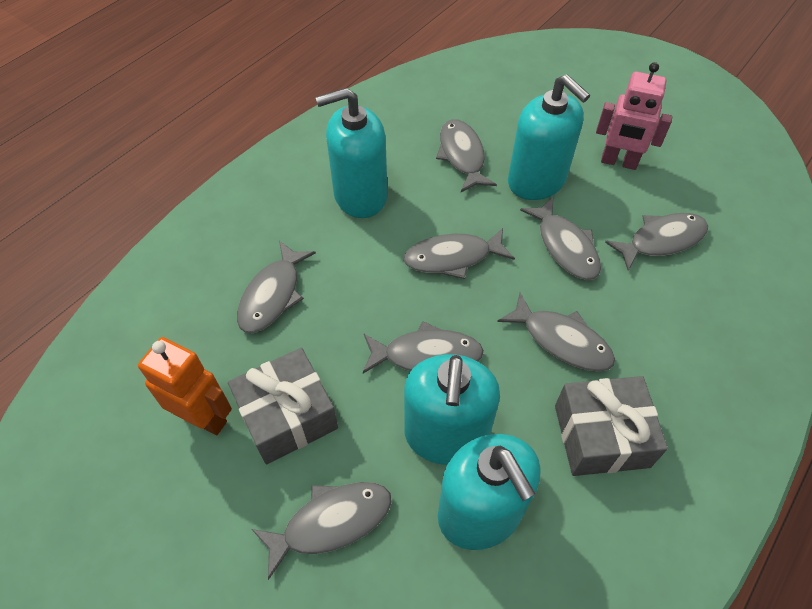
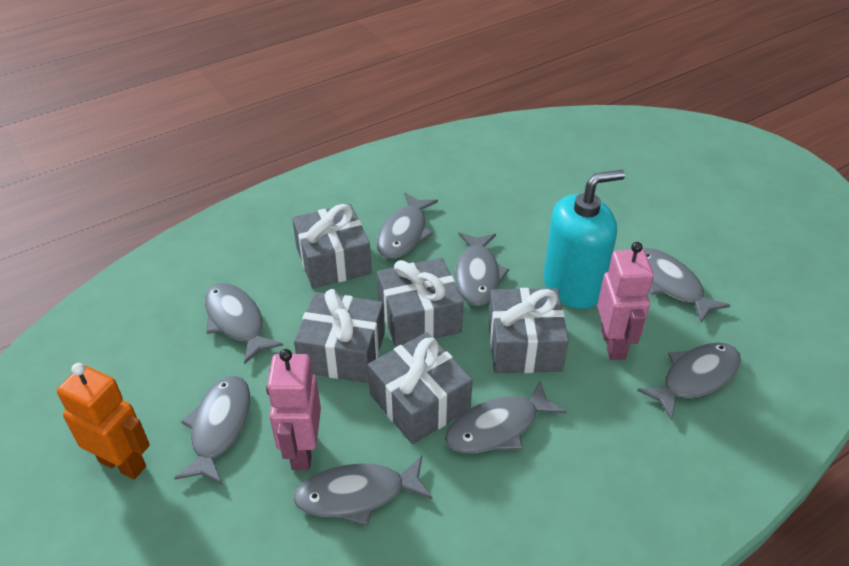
grey gift: 2 -> 5
pink robot: 1 -> 2
turquoise soap dispenser: 4 -> 1

